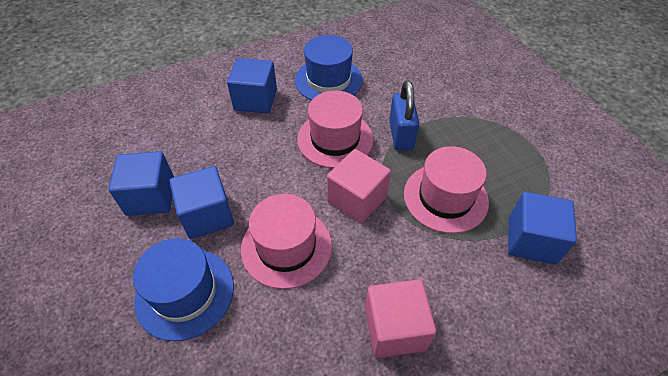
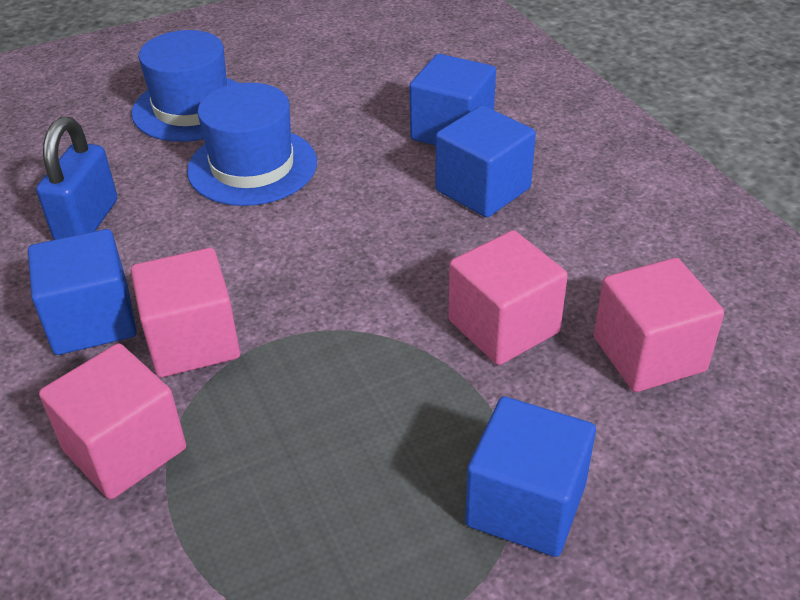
pink cube: 2 -> 4
pink hat: 3 -> 0

